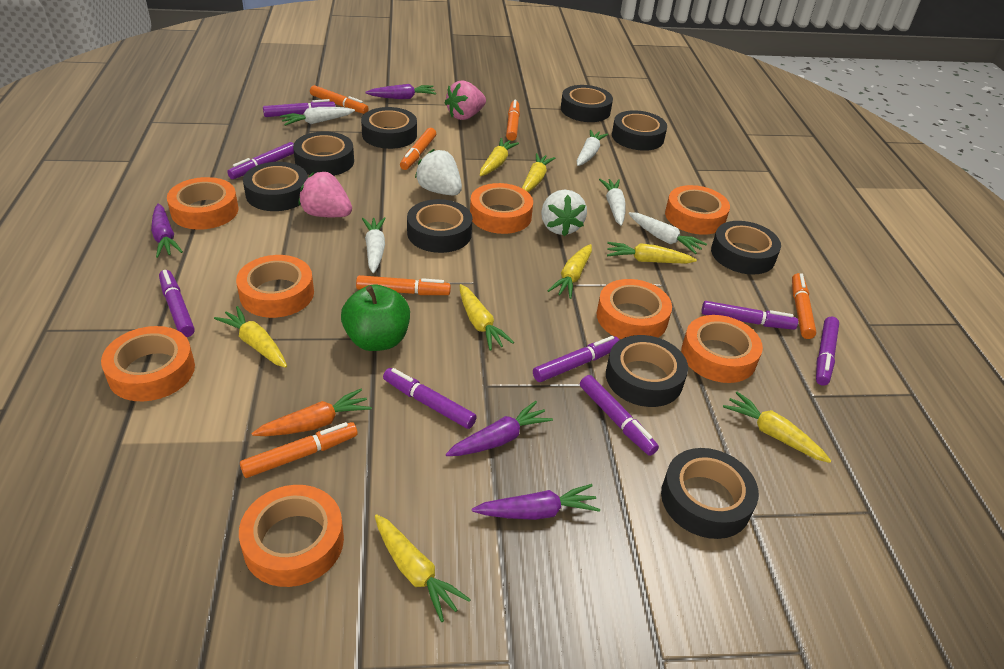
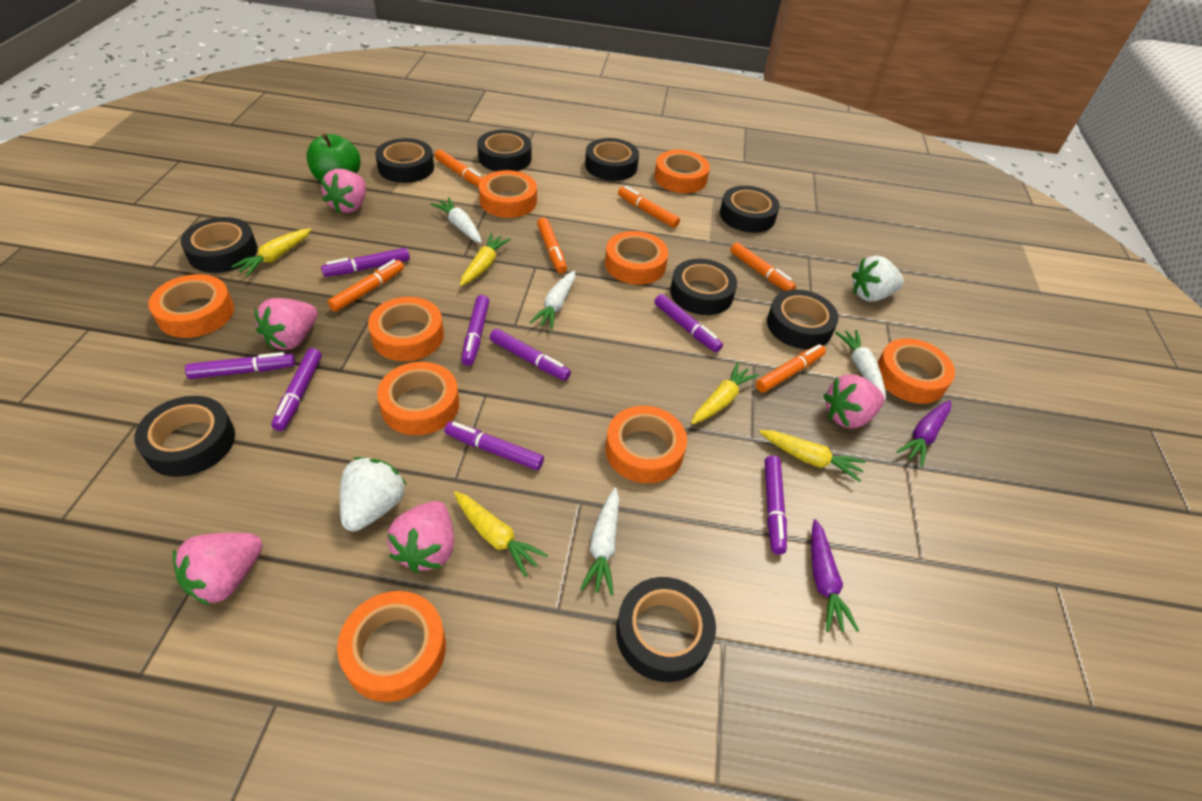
orange carrot: 1 -> 0
orange tape: 8 -> 9
pink strawberry: 2 -> 5
purple carrot: 4 -> 2
white carrot: 5 -> 4
yellow carrot: 8 -> 5

